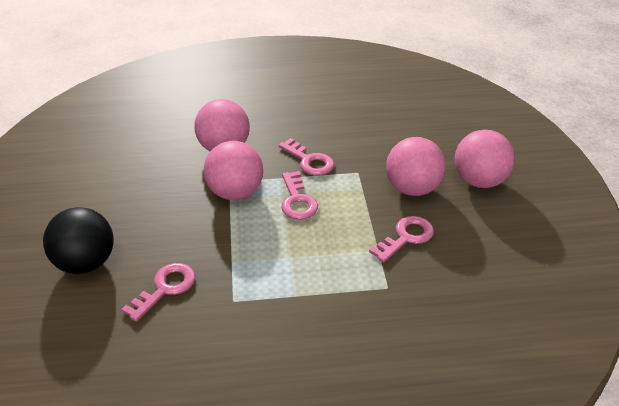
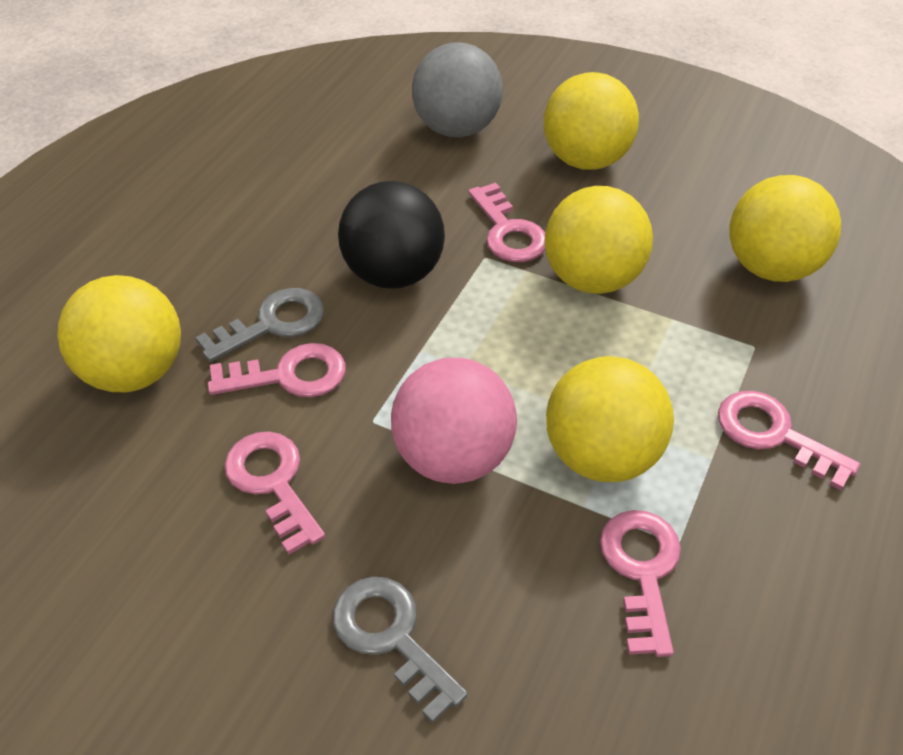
grey ball: 0 -> 1
grey key: 0 -> 2
pink ball: 4 -> 1
pink key: 4 -> 5
yellow ball: 0 -> 5

